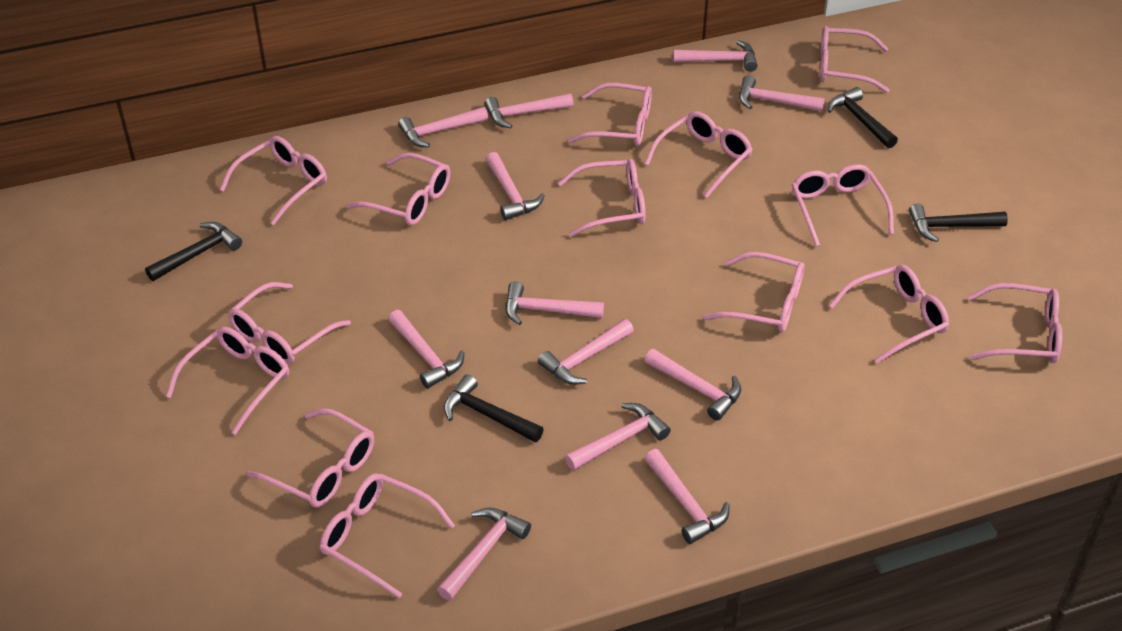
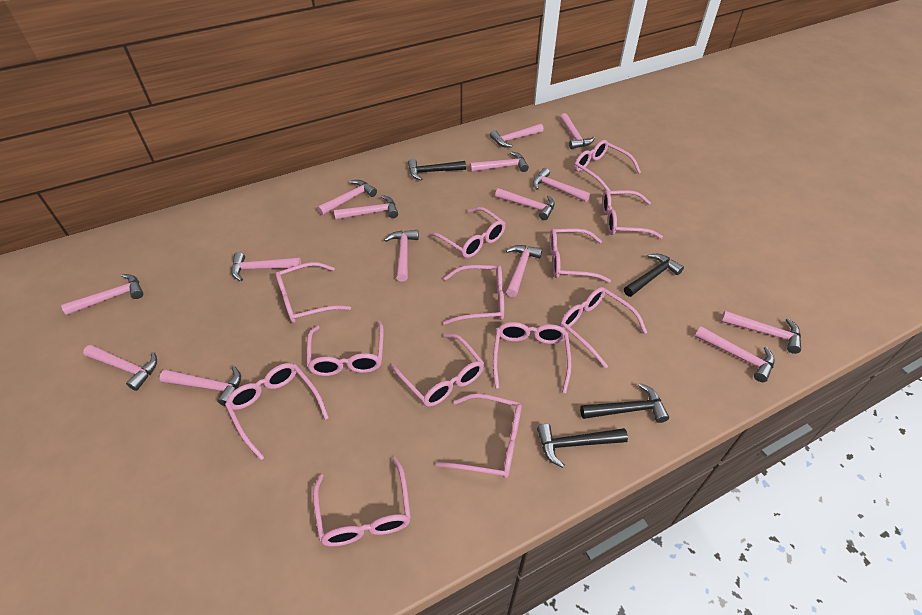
pink glasses: 14 -> 13
pink hammer: 12 -> 15

